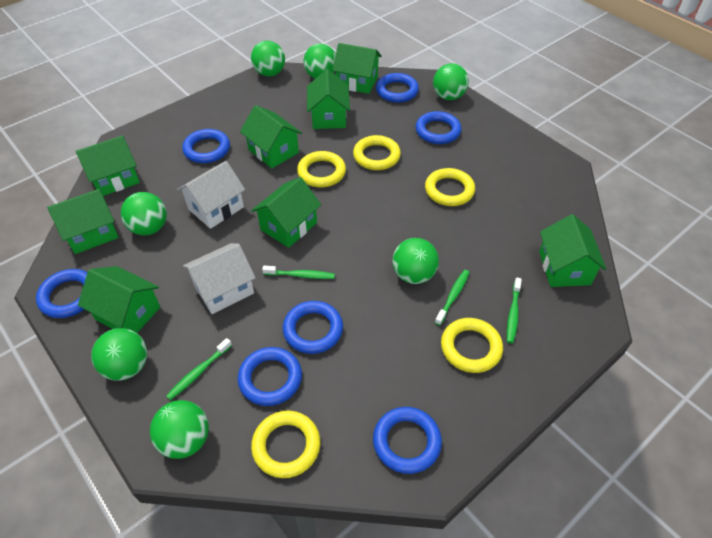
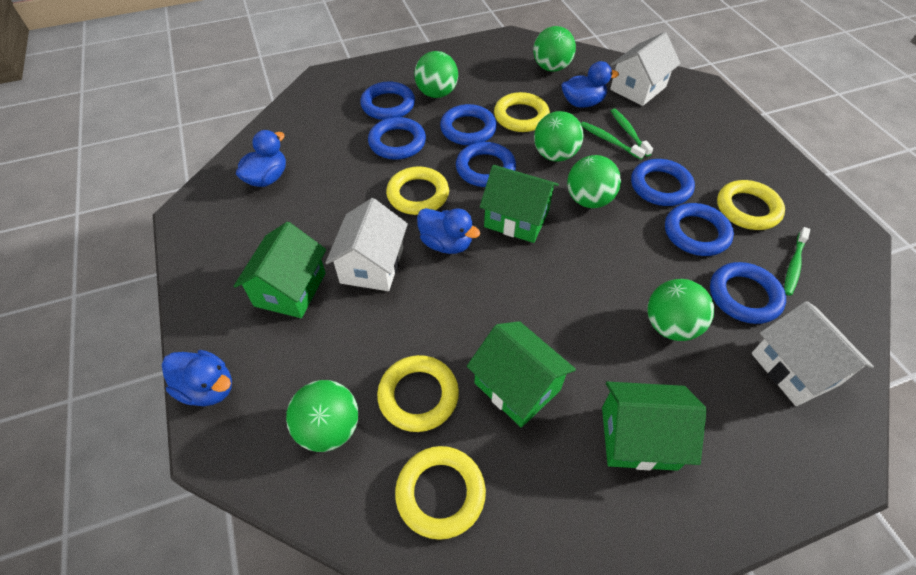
blue duck: 0 -> 4
green ball: 7 -> 6
green house: 8 -> 4
green toothbrush: 4 -> 3
white house: 2 -> 3

